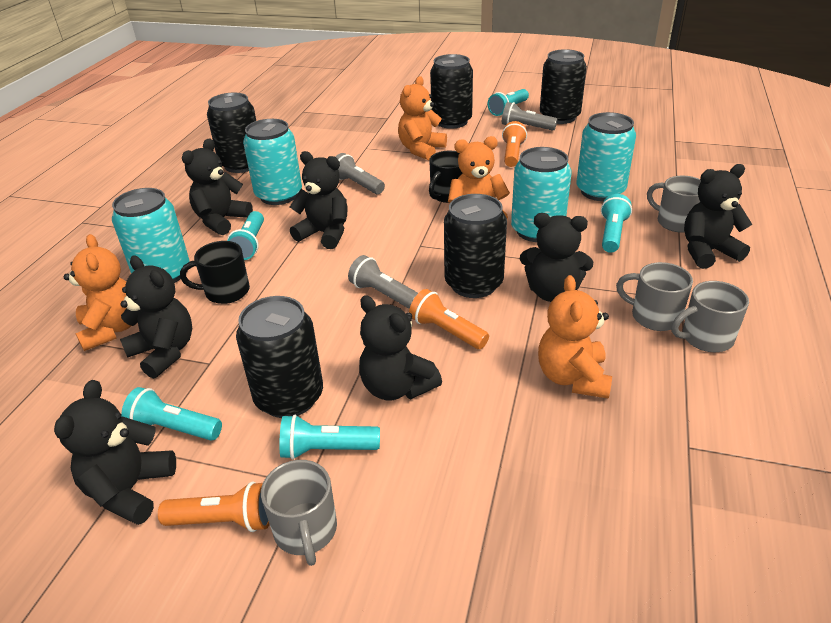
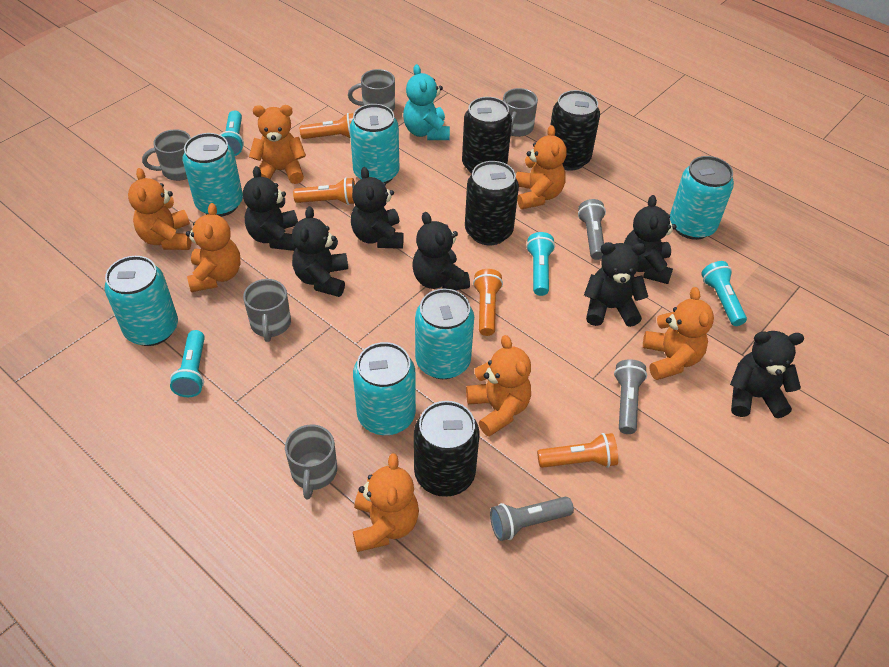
black can: 5 -> 4
black mug: 2 -> 0
grey mug: 4 -> 5
orange flashlight: 3 -> 4
orange teddy bear: 4 -> 7
turquoise can: 4 -> 6
turquoise flashlight: 5 -> 4
turquoise teddy bear: 0 -> 1

